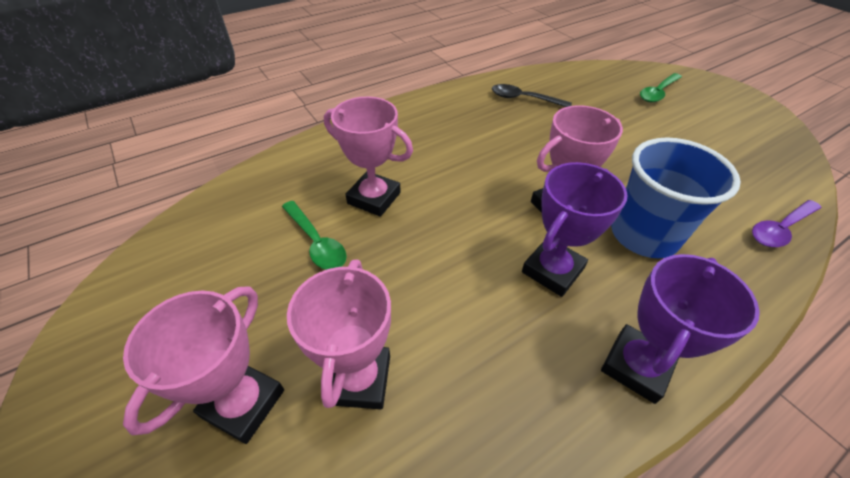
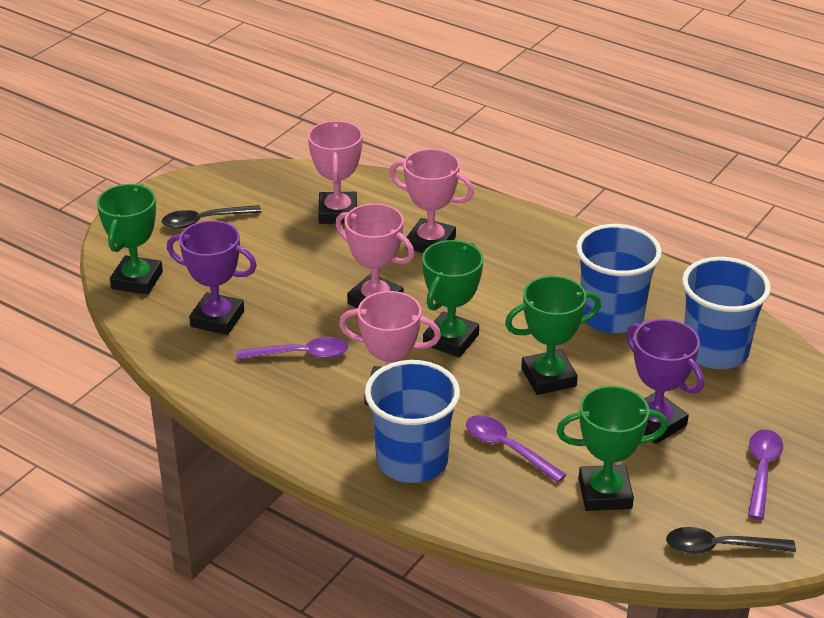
black spoon: 1 -> 2
blue cup: 1 -> 3
green spoon: 2 -> 0
green trophy: 0 -> 4
purple spoon: 1 -> 3

